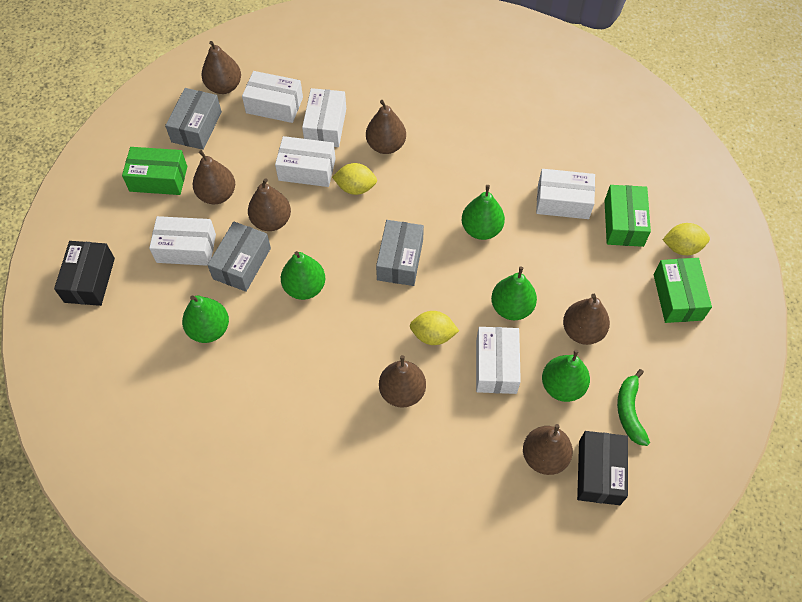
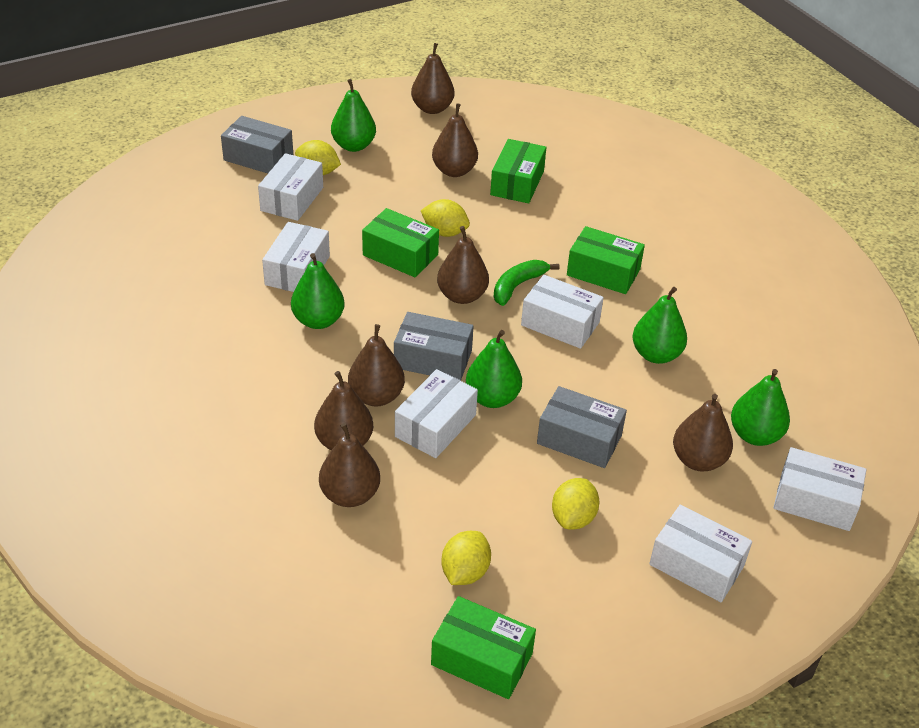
black box: 2 -> 0
green box: 3 -> 4
yellow lemon: 3 -> 4

